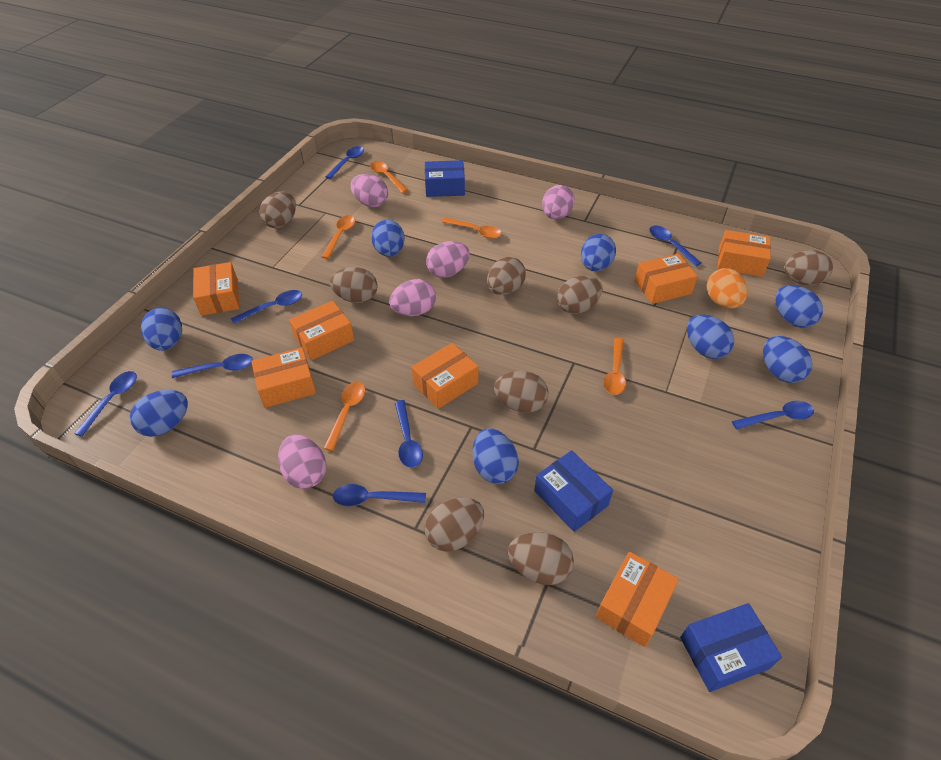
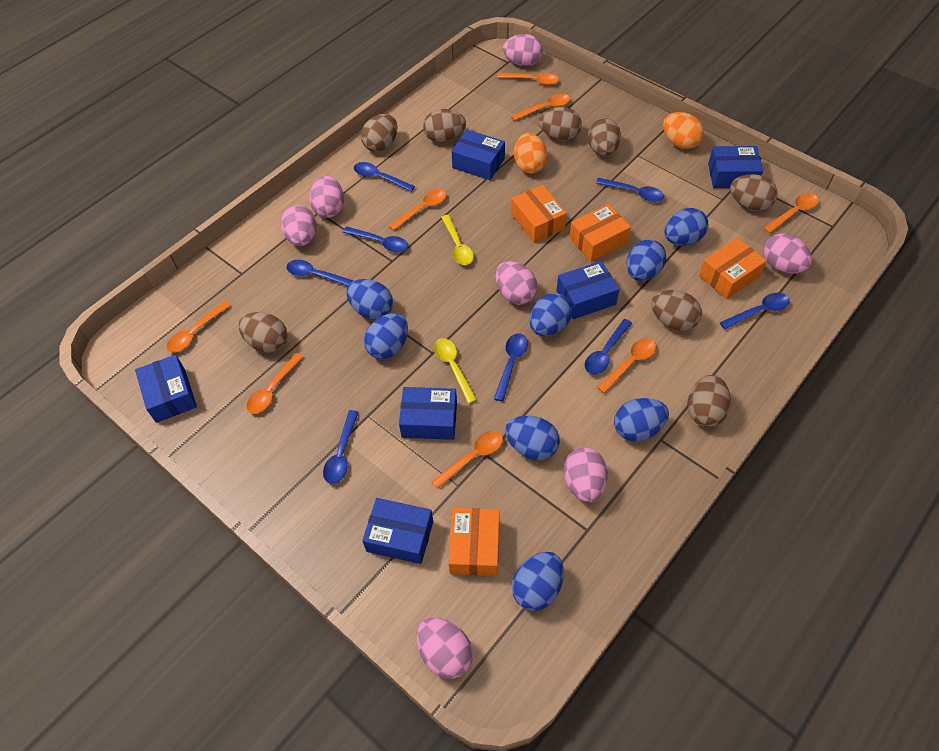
blue box: 3 -> 6
orange box: 7 -> 4
orange egg: 1 -> 2
orange spoon: 5 -> 8
pink egg: 5 -> 7
yellow spoon: 0 -> 2

